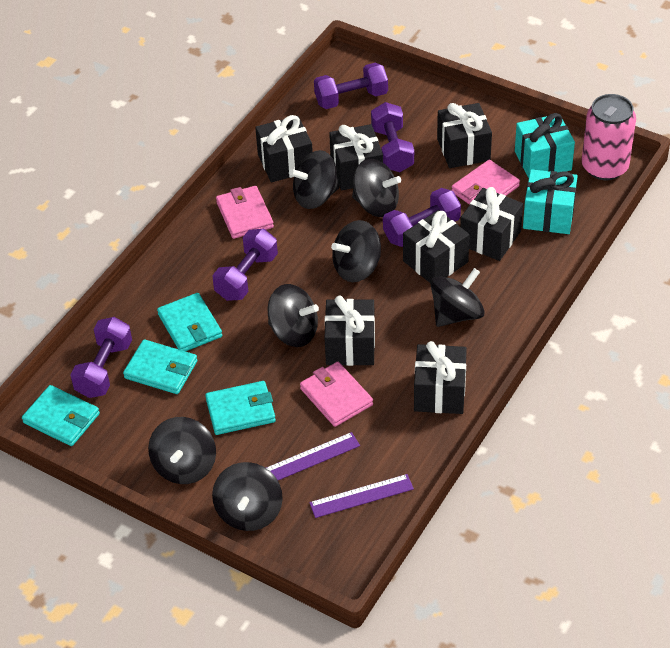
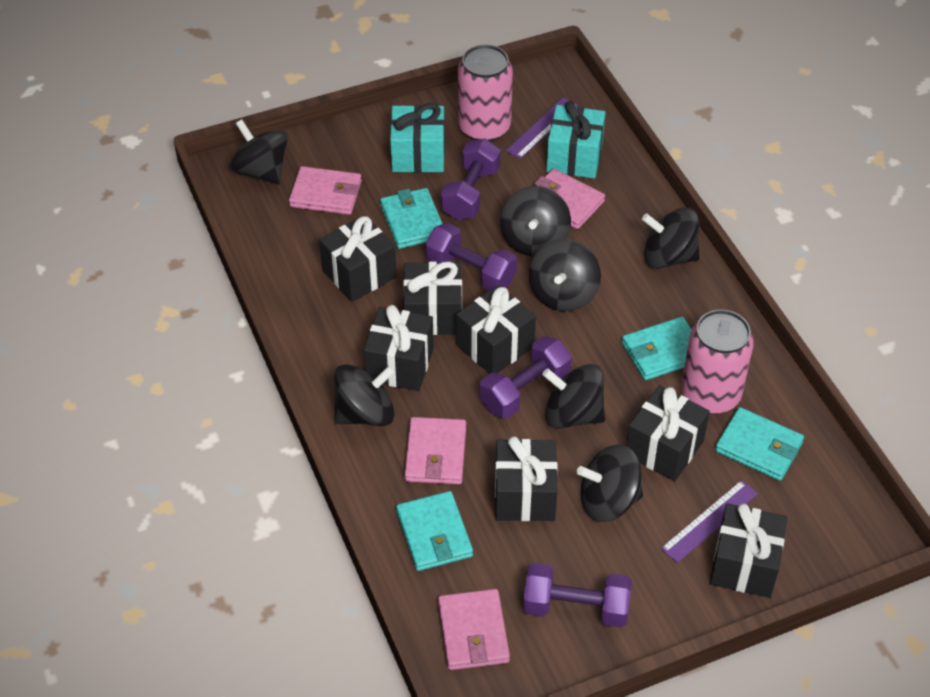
pink can: 1 -> 2
pink wallet: 3 -> 4
purple dumbbell: 5 -> 4

